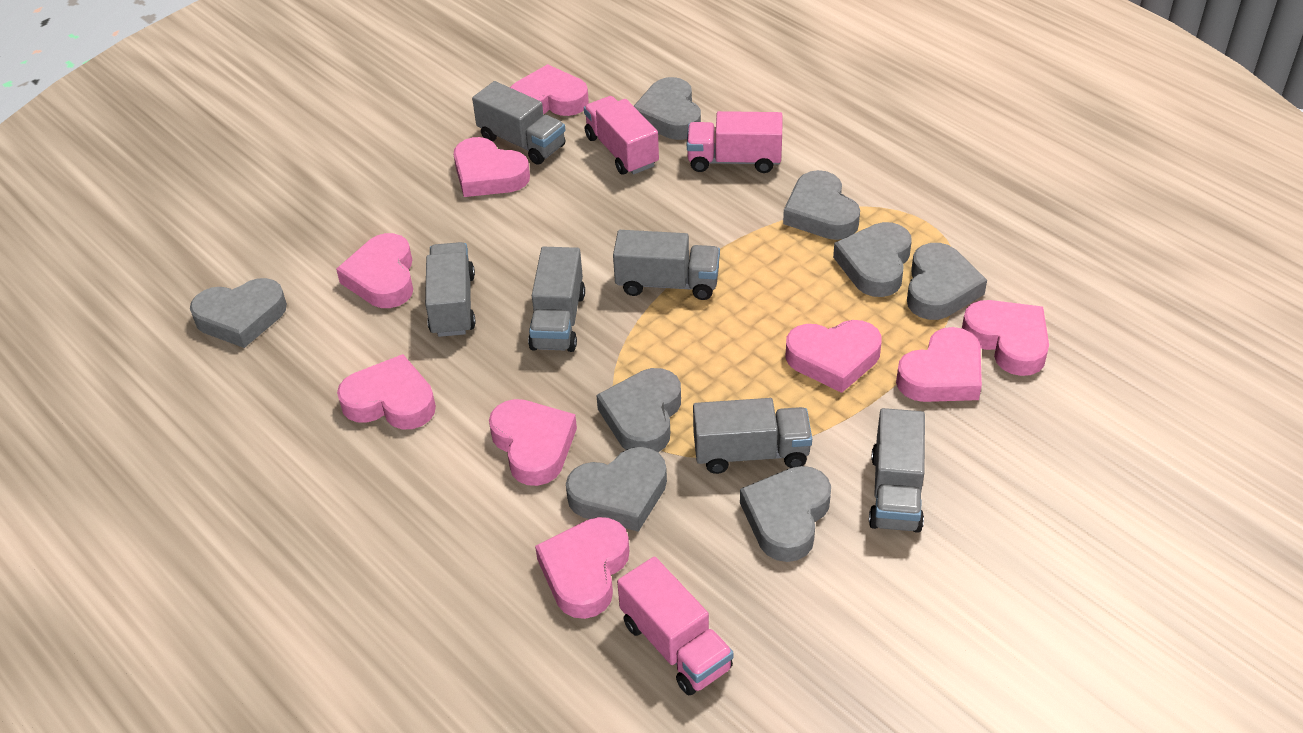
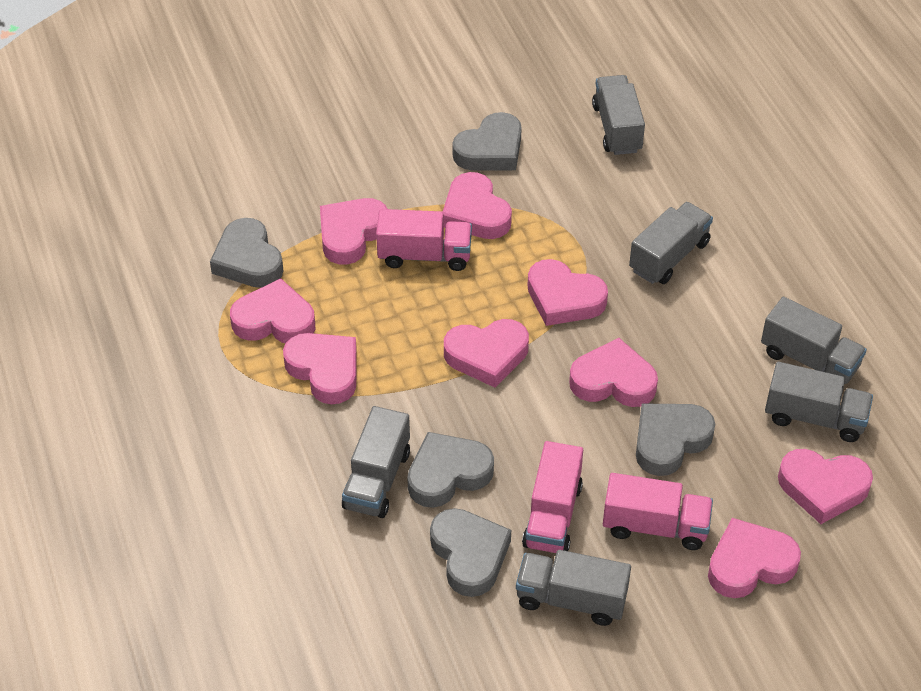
grey heart: 8 -> 5

